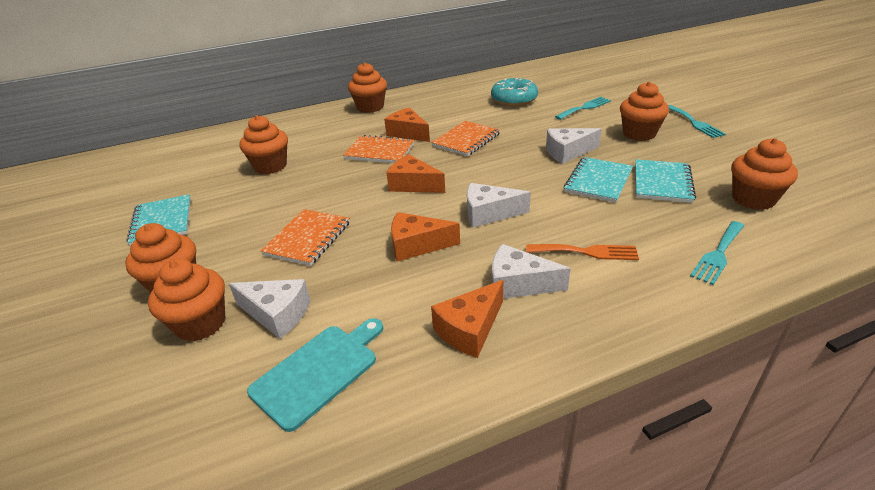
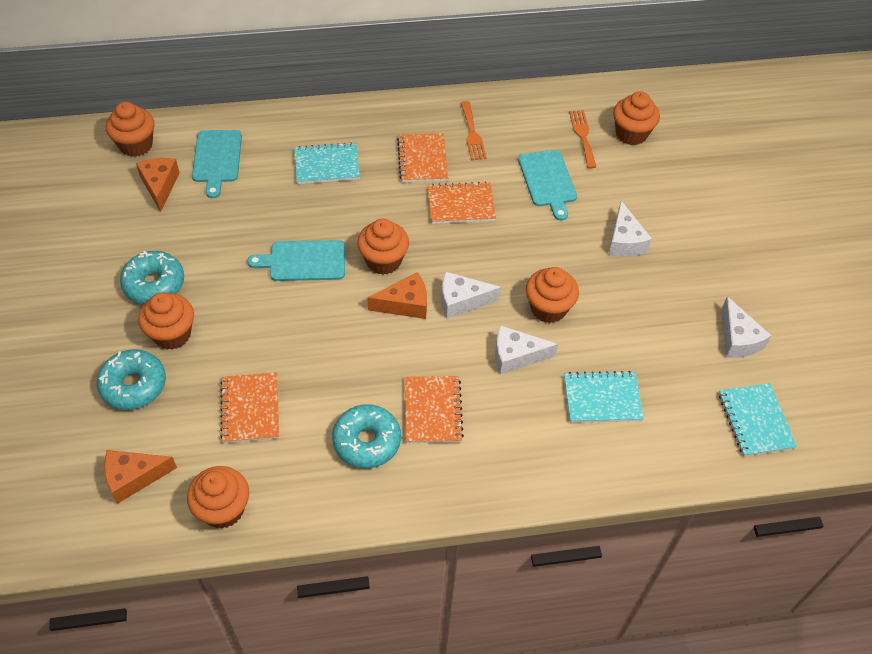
orange cheese: 4 -> 3
orange fork: 1 -> 2
orange notebook: 3 -> 4
turquoise cutting board: 1 -> 3
turquoise donut: 1 -> 3
turquoise fork: 3 -> 0

